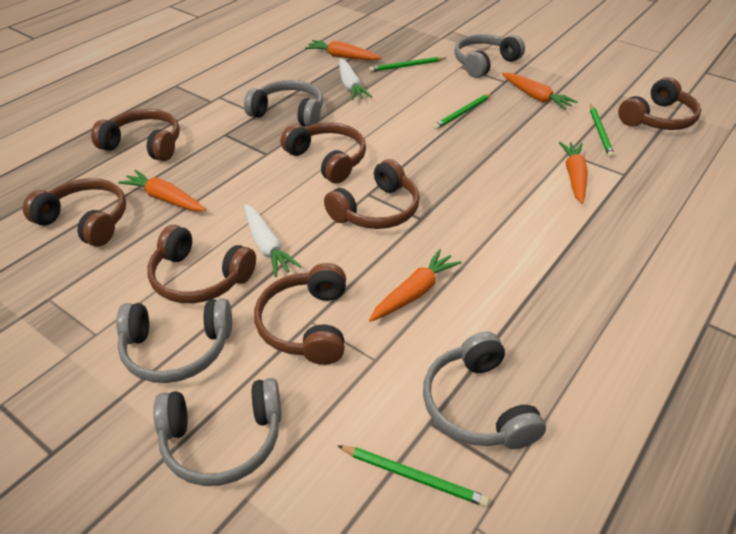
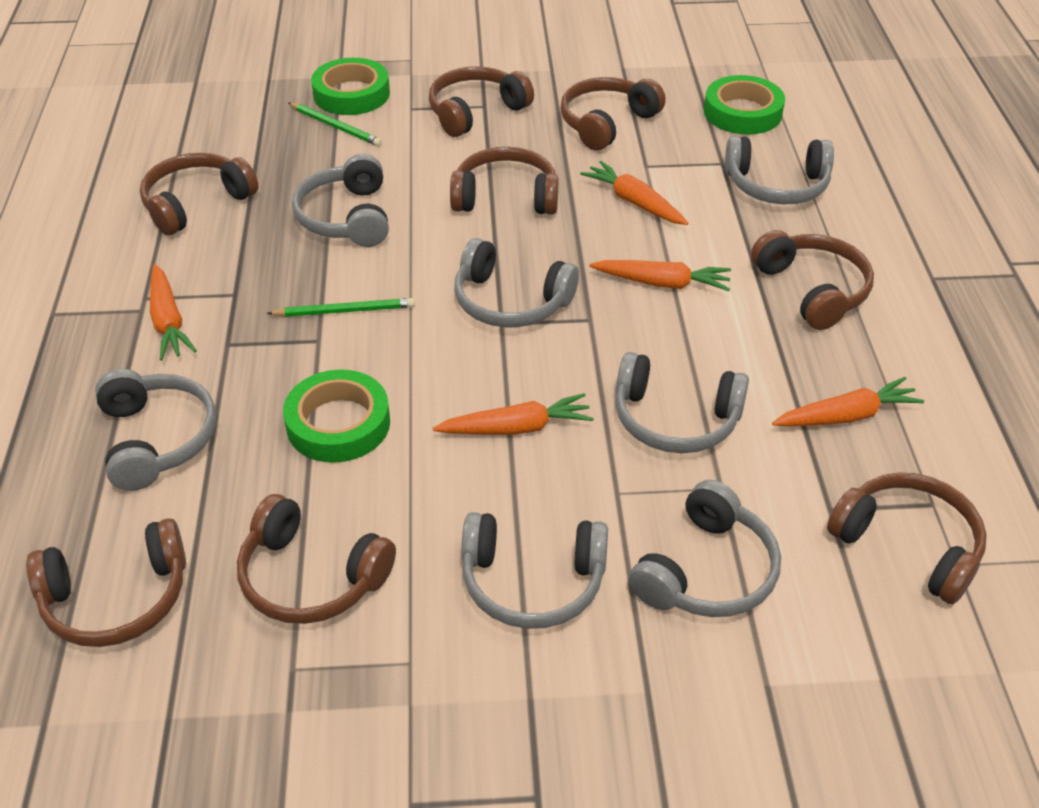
brown headphones: 7 -> 8
green pencil: 4 -> 2
green tape: 0 -> 3
grey headphones: 5 -> 7
white carrot: 2 -> 0

